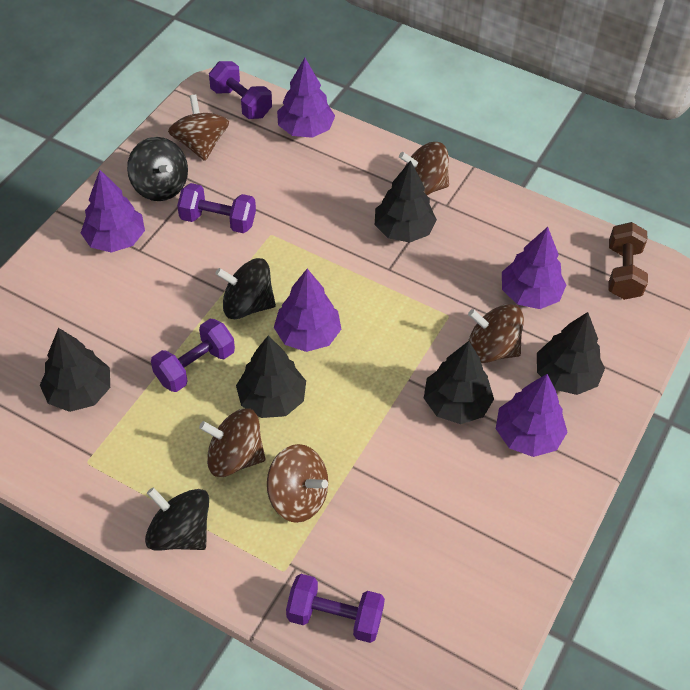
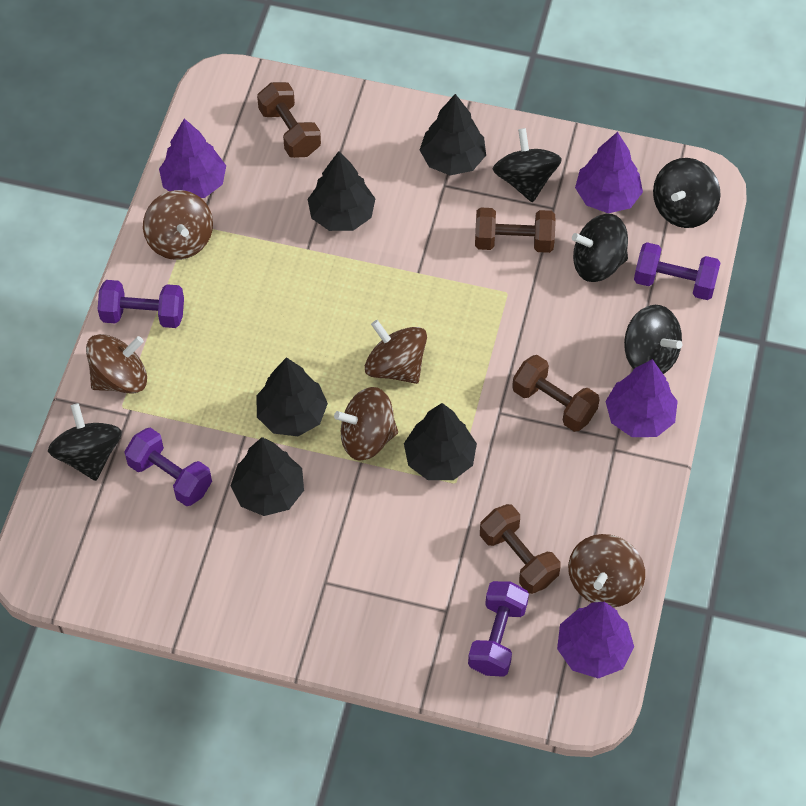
black spinning top: 3 -> 5
brown dumbbell: 1 -> 4
purple tree: 5 -> 4

